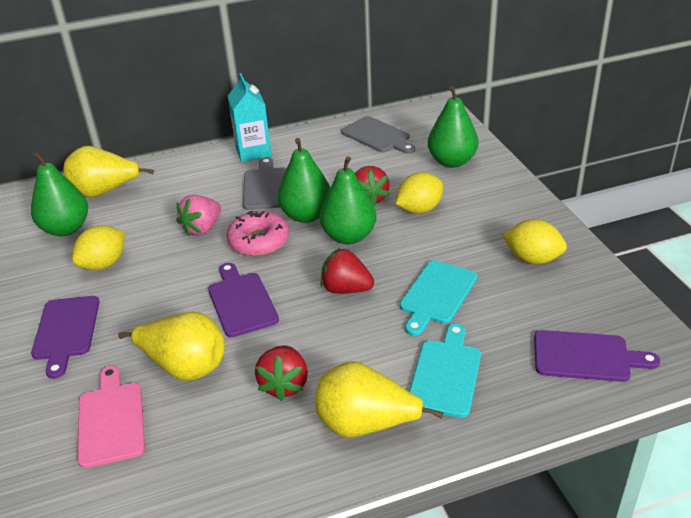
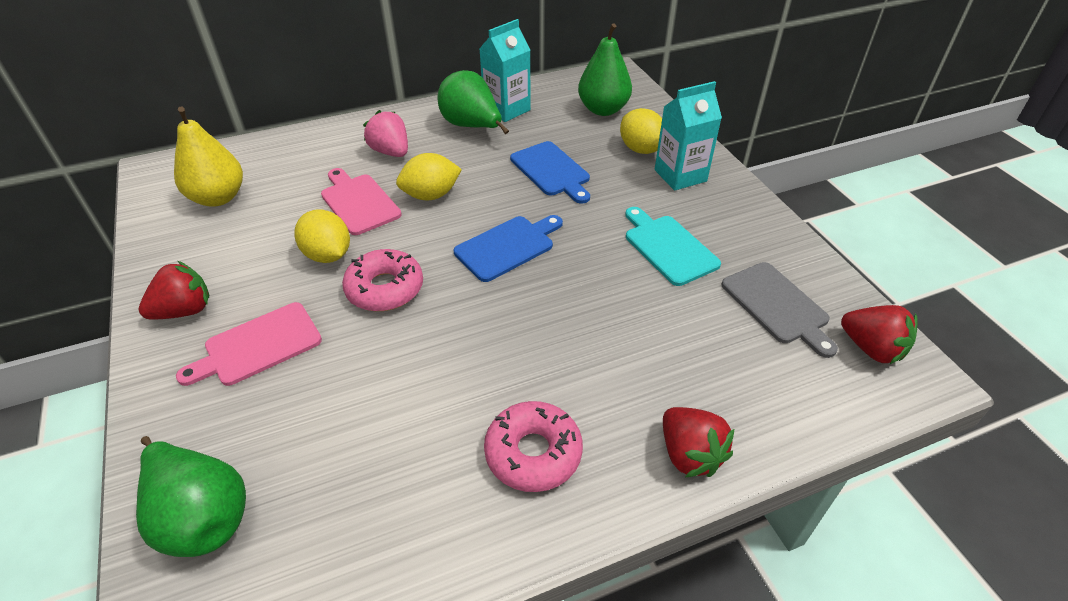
blue cutting board: 0 -> 2
green pear: 4 -> 3
grey cutting board: 2 -> 1
pink cutting board: 1 -> 2
pink donut: 1 -> 2
purple cutting board: 3 -> 0
turquoise carton: 1 -> 2
turquoise cutting board: 2 -> 1
yellow pear: 3 -> 1

